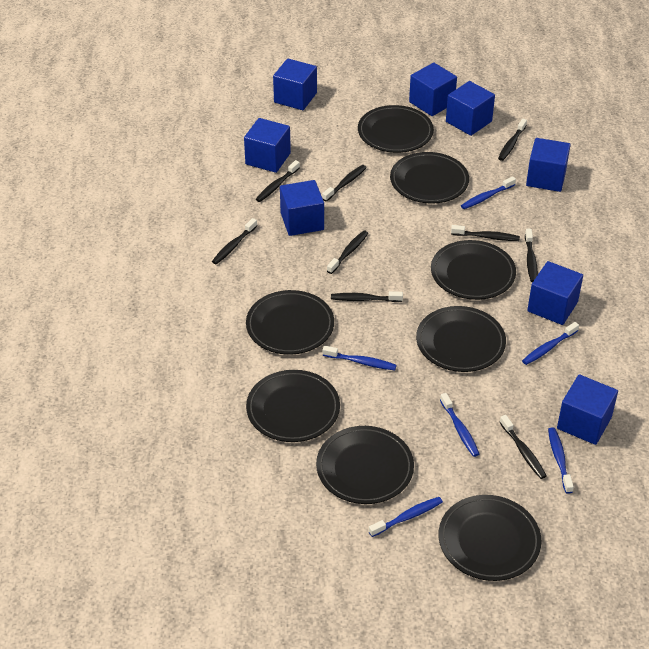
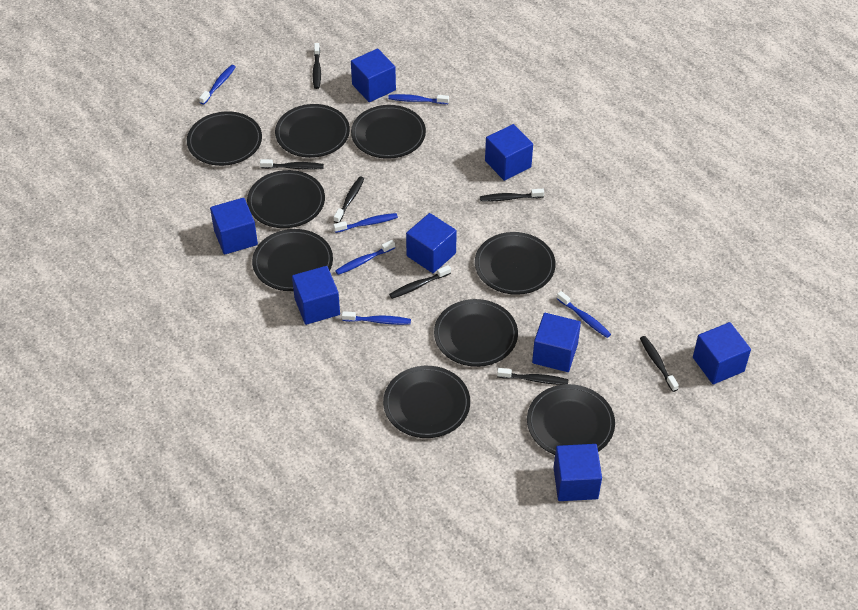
black plate: 8 -> 9
black toothbrush: 9 -> 7

